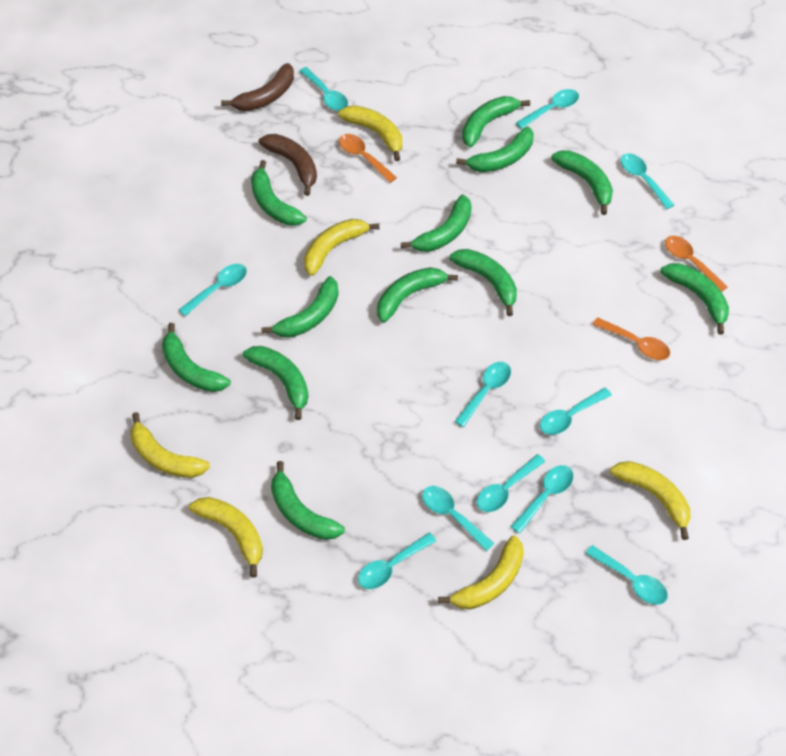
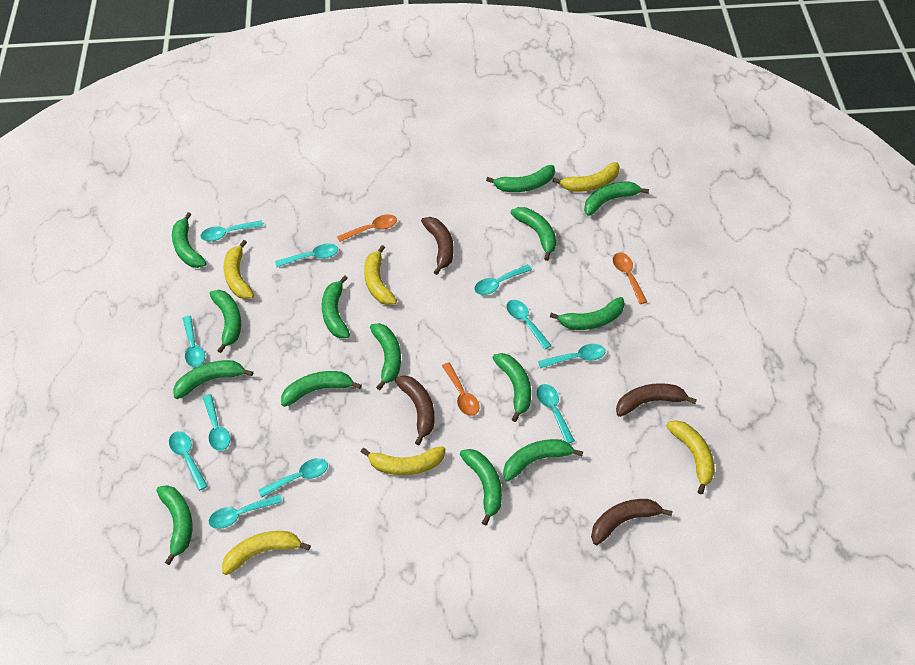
brown banana: 2 -> 4
green banana: 12 -> 14

